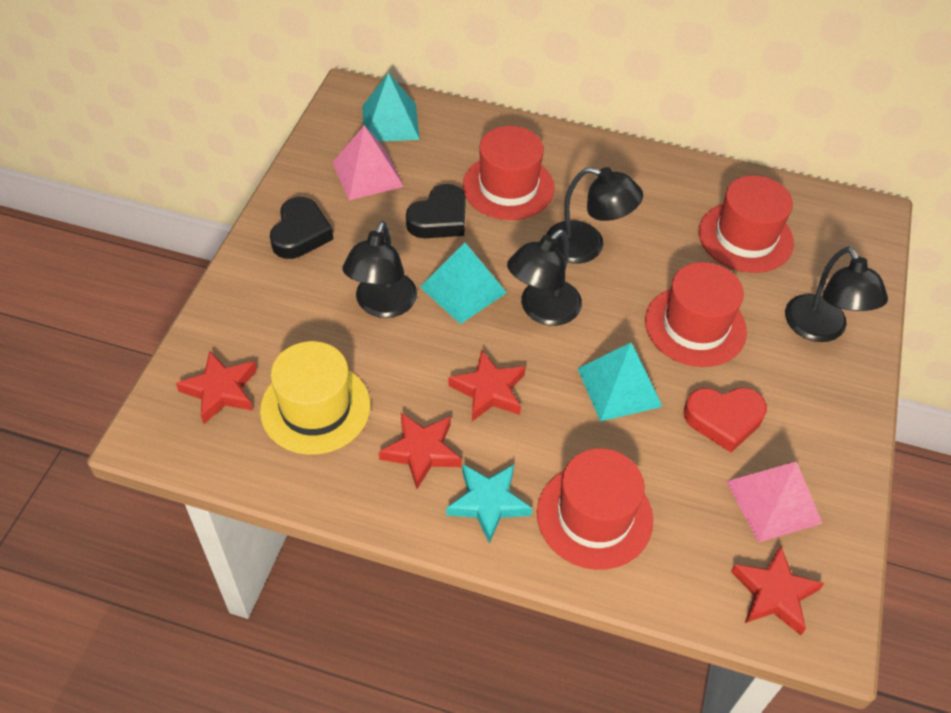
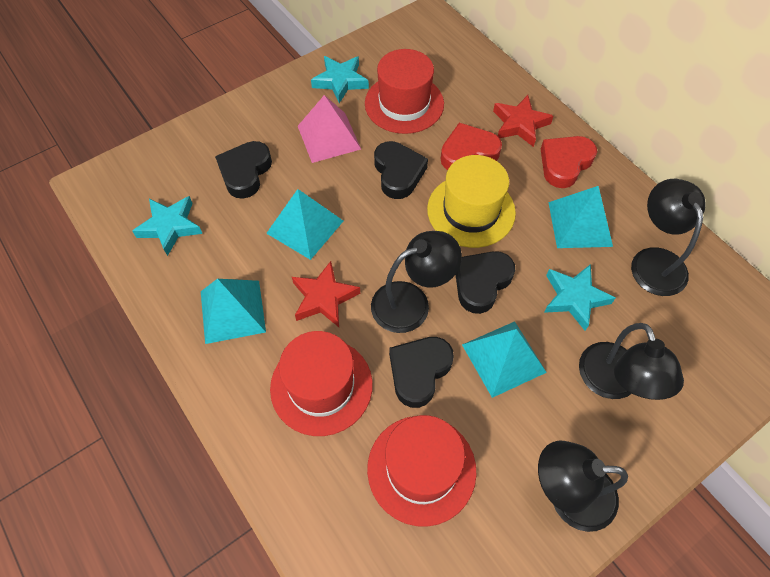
black heart: 2 -> 4
pink pyramid: 2 -> 1
red hat: 4 -> 3
red heart: 1 -> 2
red star: 4 -> 2
turquoise pyramid: 3 -> 4
turquoise star: 1 -> 3

